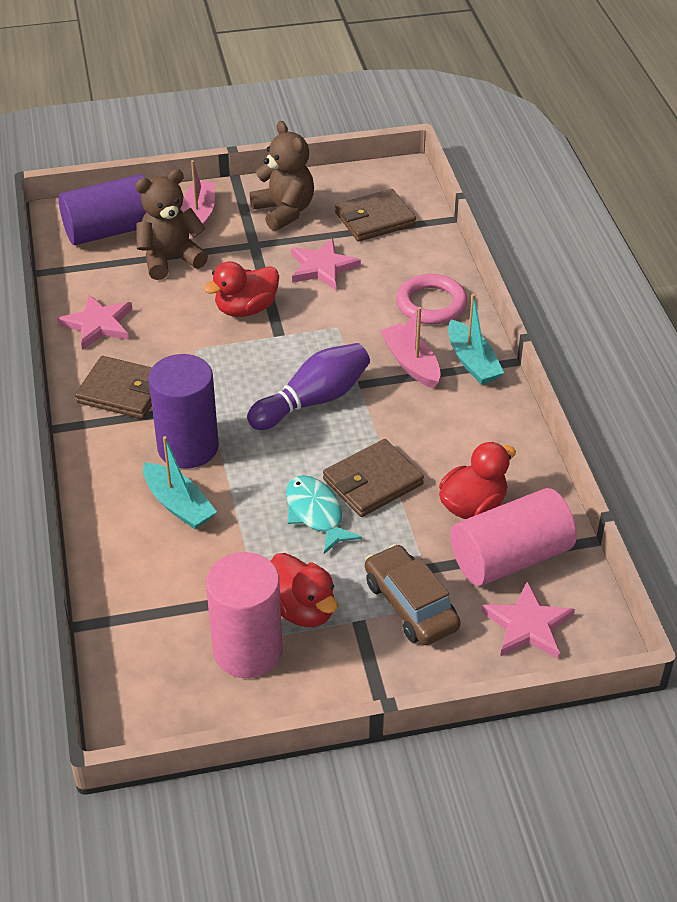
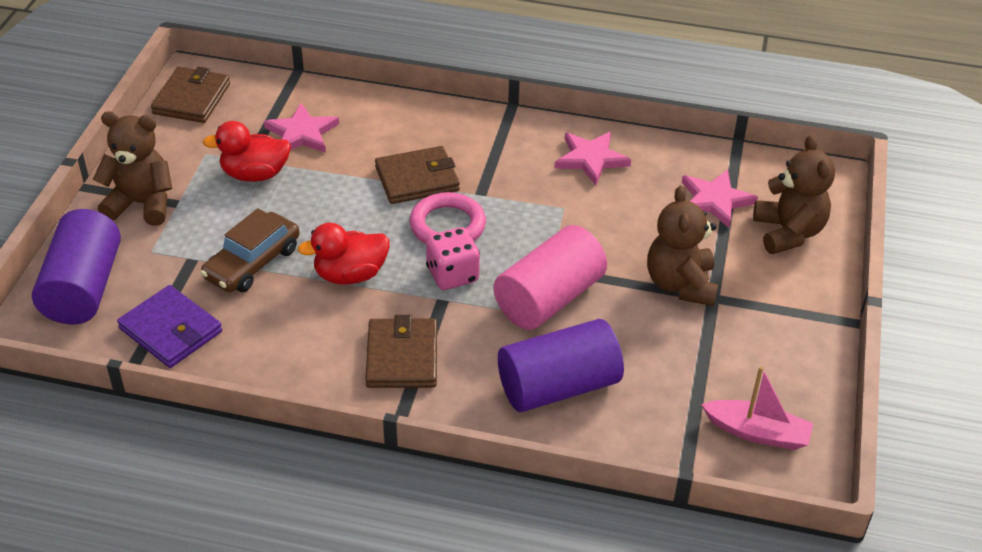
brown teddy bear: 2 -> 3
pink boat: 2 -> 1
pink cylinder: 2 -> 1
pink dice: 0 -> 1
purple bowling pin: 1 -> 0
purple wallet: 0 -> 1
red duck: 3 -> 2
turquoise boat: 2 -> 0
turquoise fish: 1 -> 0

